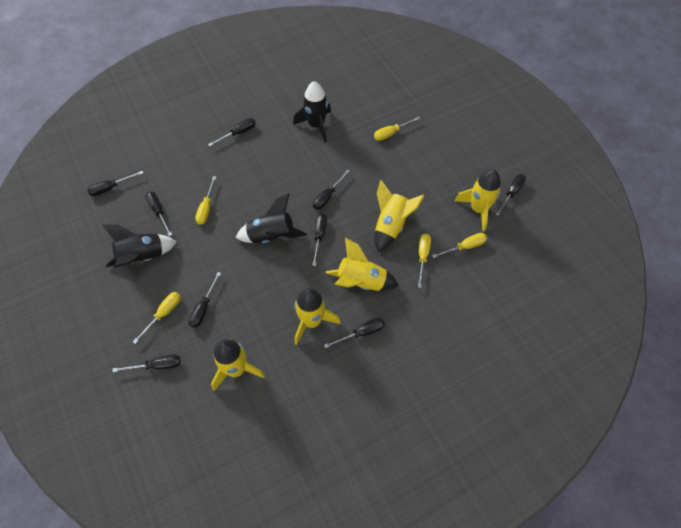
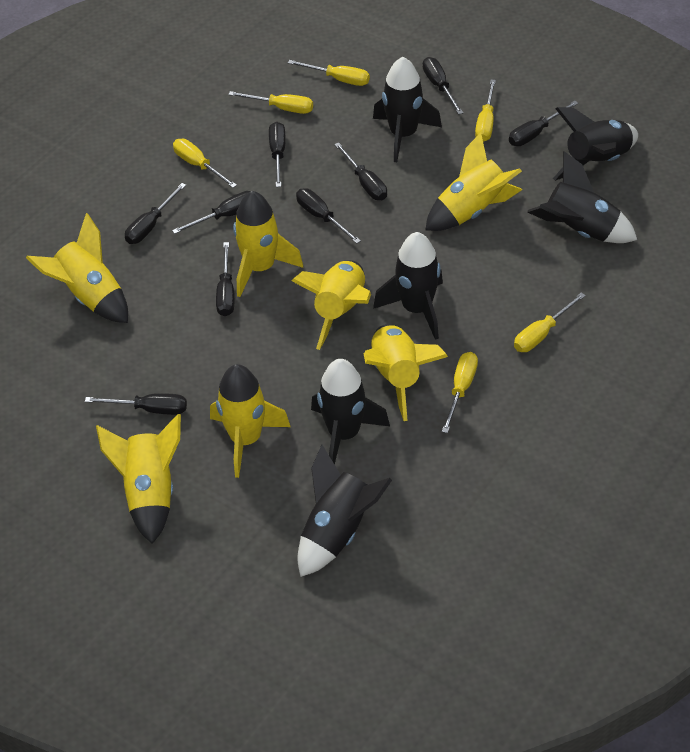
black rocket: 3 -> 6
yellow rocket: 5 -> 7
yellow screwdriver: 5 -> 6

